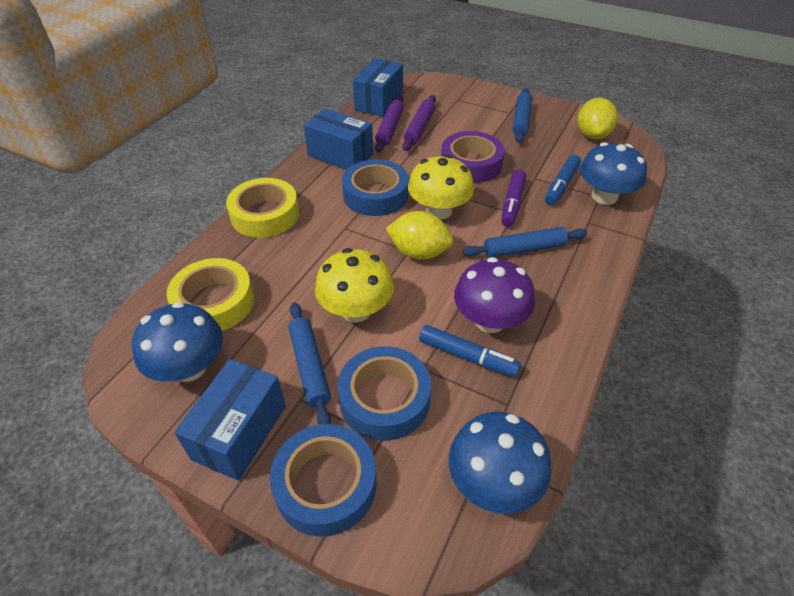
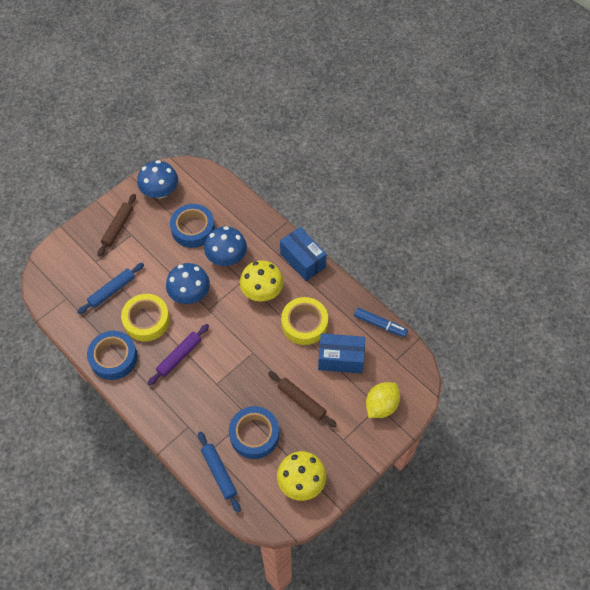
blue box: 3 -> 2
blue marker: 2 -> 1
blue rolling pin: 3 -> 2
brown rolling pin: 0 -> 2
purple marker: 1 -> 0
purple mushroom: 1 -> 0
purple rolling pin: 2 -> 1
purple tape: 1 -> 0
yellow lemon: 2 -> 1

